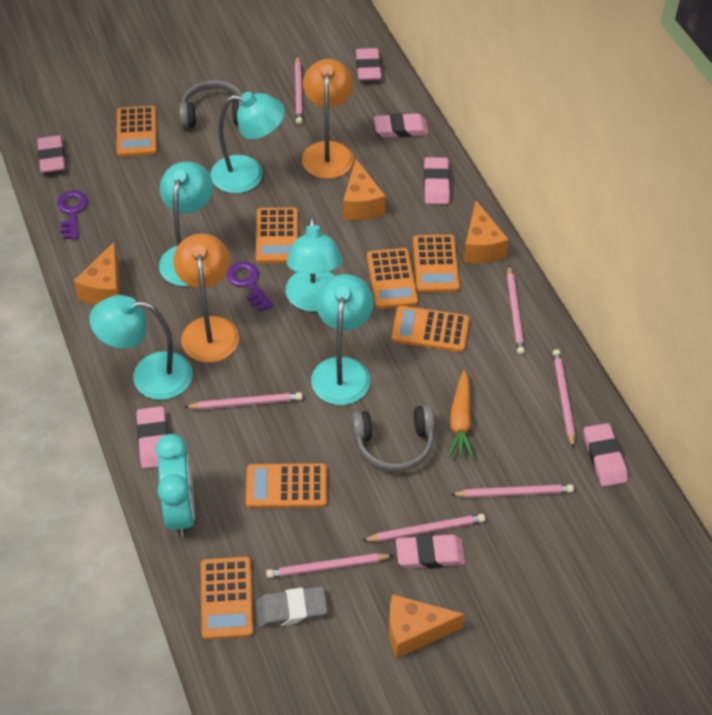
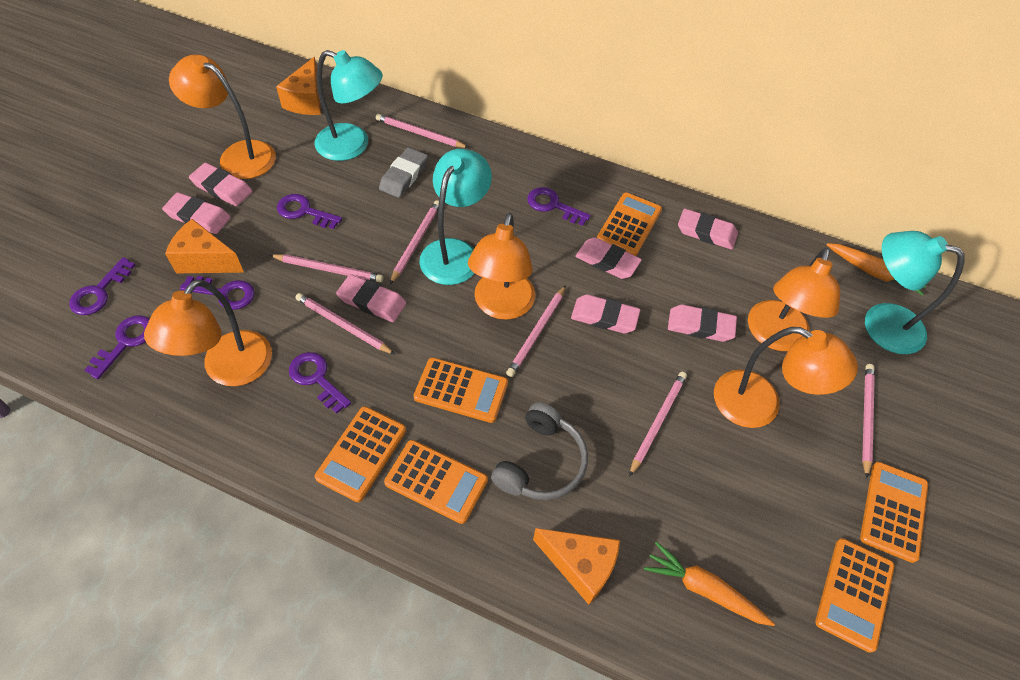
grey headphones: 2 -> 1
orange calculator: 7 -> 6
orange carrot: 1 -> 2
orange cheese: 4 -> 3
orange lamp: 2 -> 5
purple key: 2 -> 6
turquoise clock: 1 -> 0
turquoise lamp: 5 -> 3

